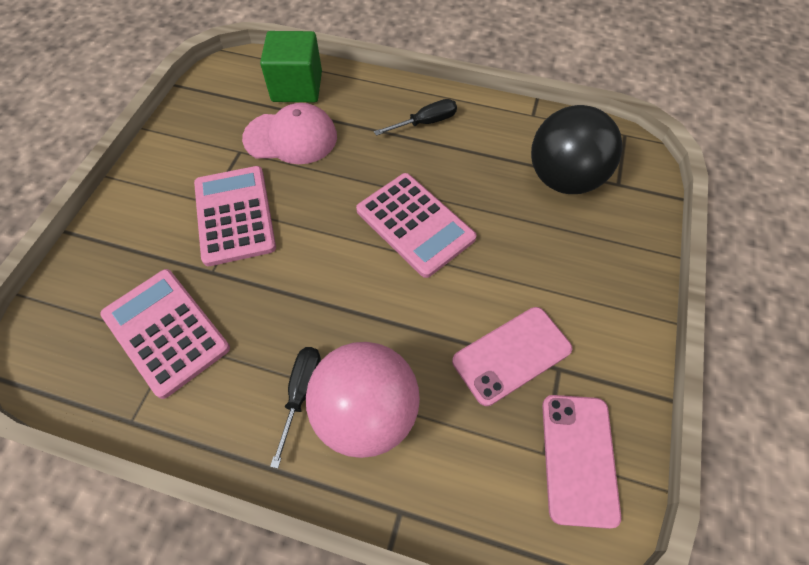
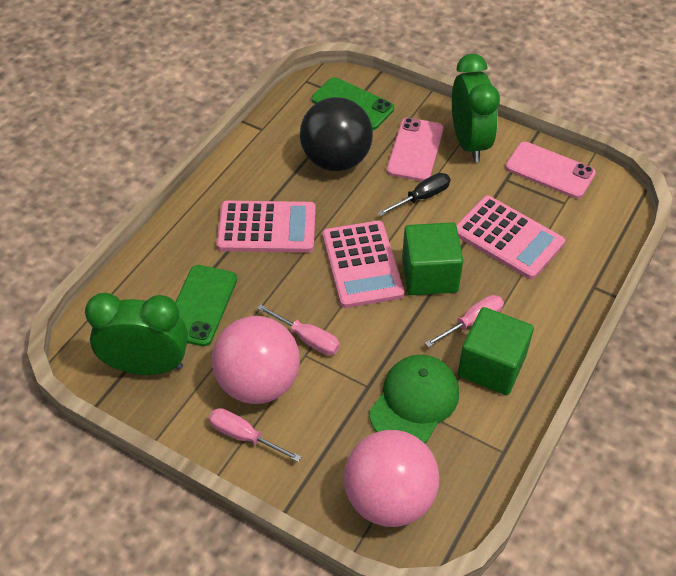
black screwdriver: 2 -> 1
green cap: 0 -> 1
green clock: 0 -> 2
green cube: 1 -> 2
green phone: 0 -> 2
pink ball: 1 -> 2
pink cap: 1 -> 0
pink screwdriver: 0 -> 3

